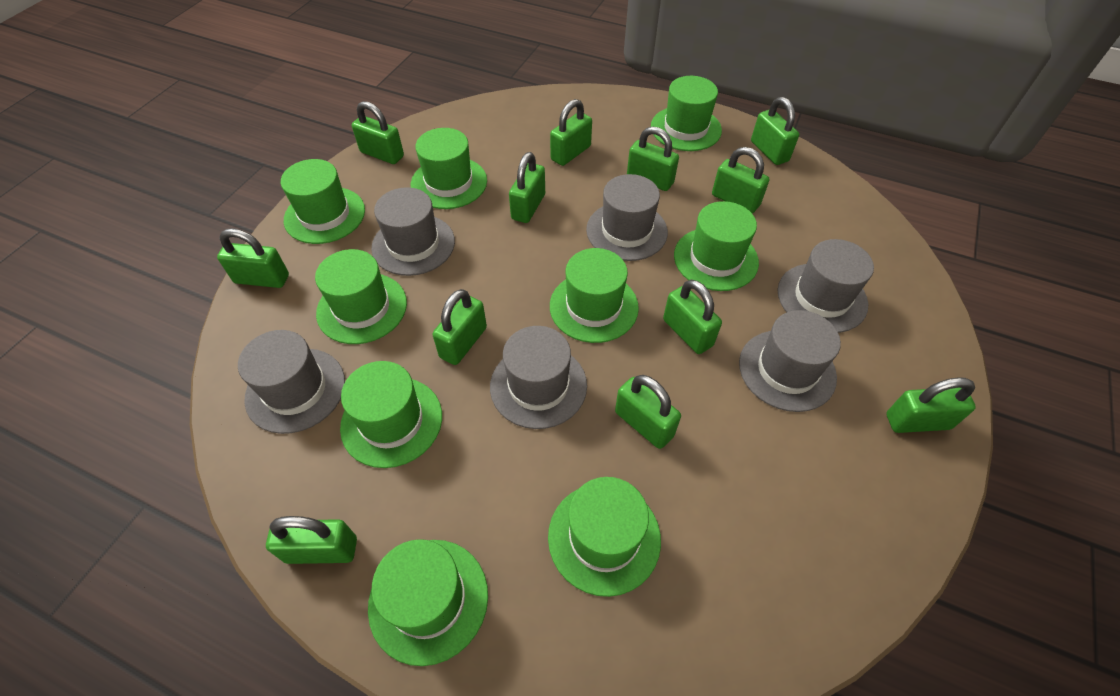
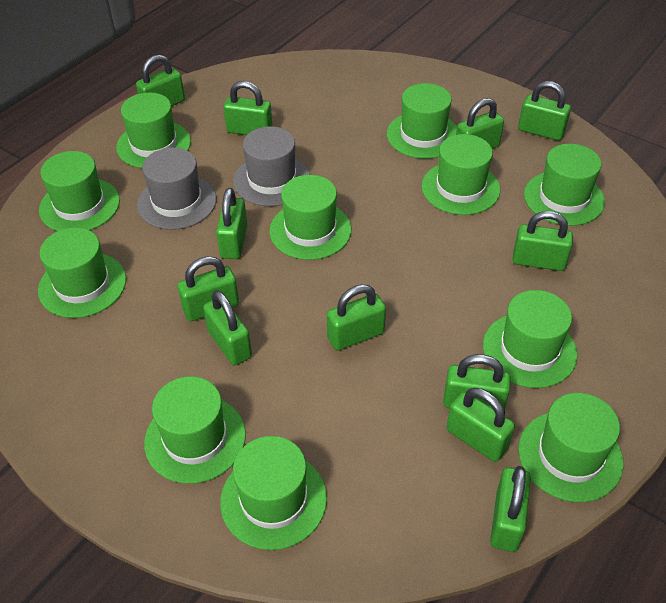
green hat: 9 -> 11
grey hat: 6 -> 2

